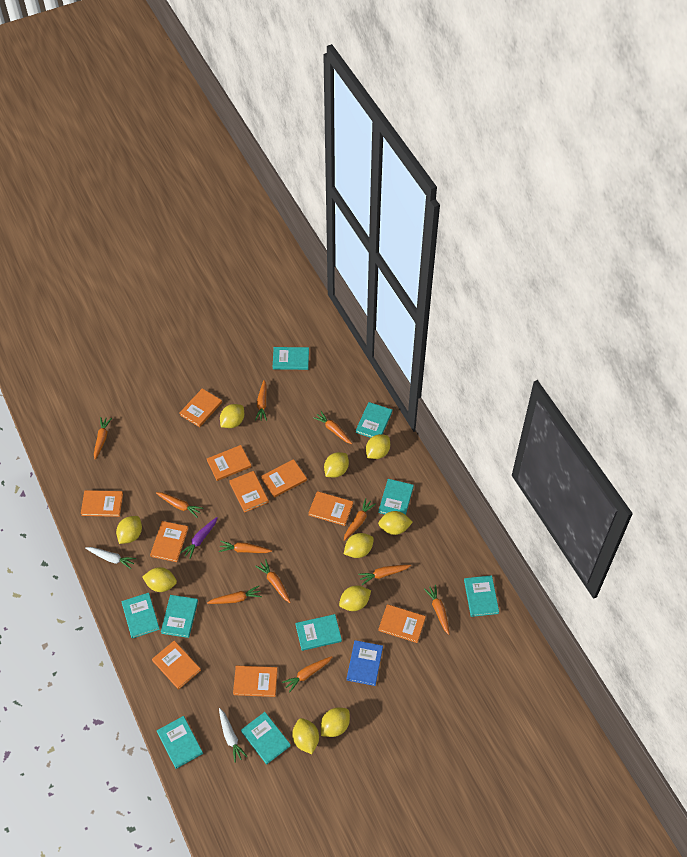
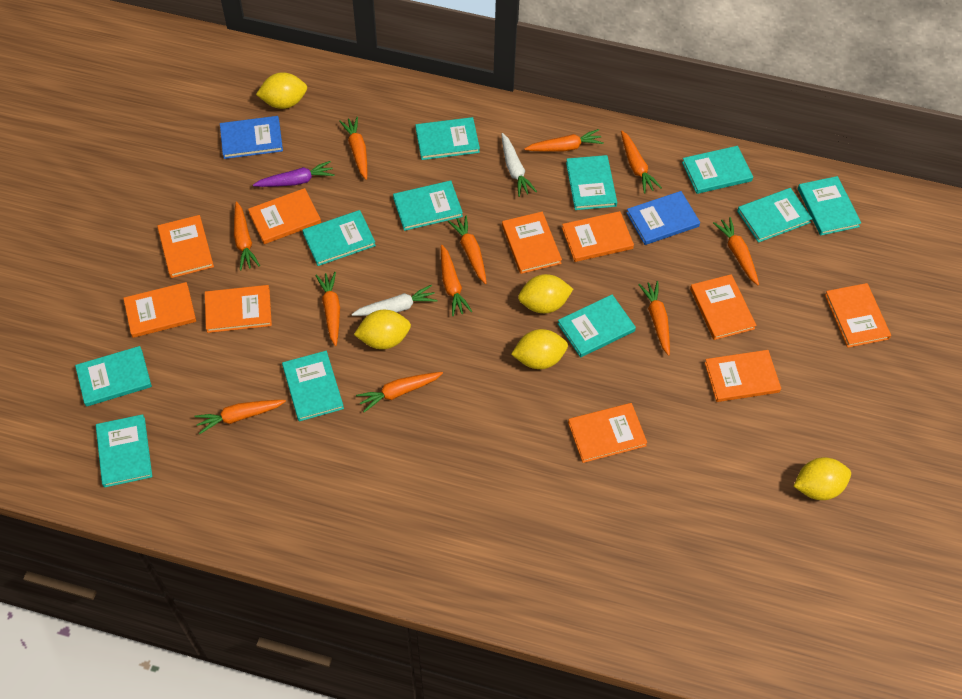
blue book: 1 -> 2
turquoise book: 9 -> 11
yellow lemon: 10 -> 5

